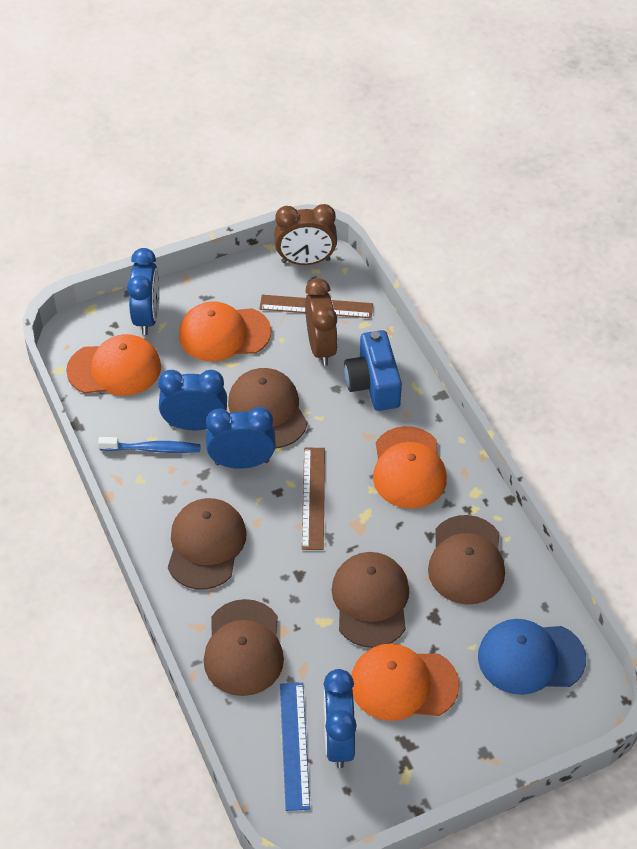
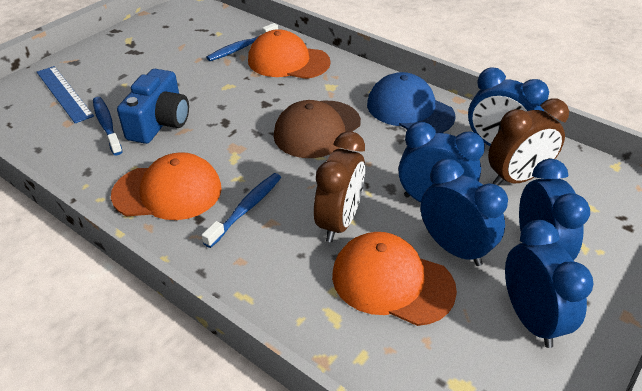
blue clock: 4 -> 5
blue toothbrush: 1 -> 3
brown cap: 5 -> 1
brown ruler: 2 -> 0
orange cap: 4 -> 3

